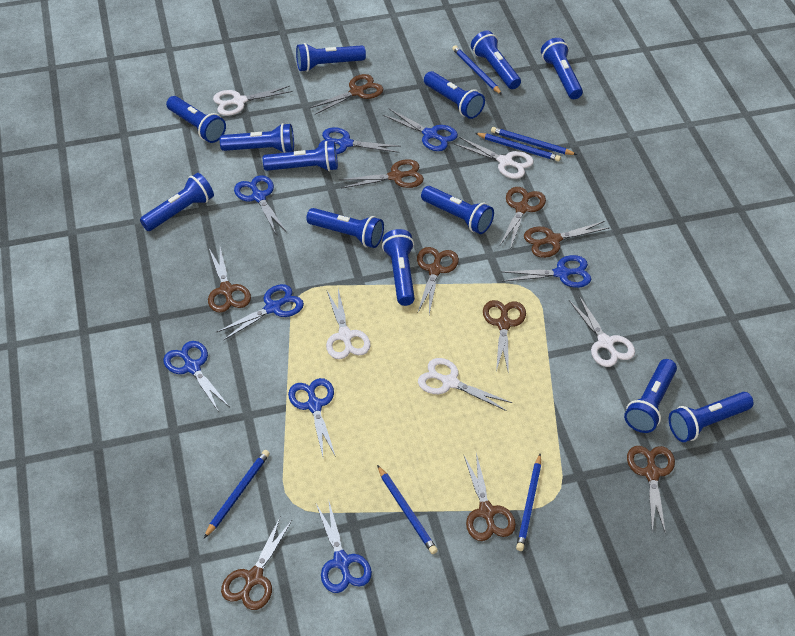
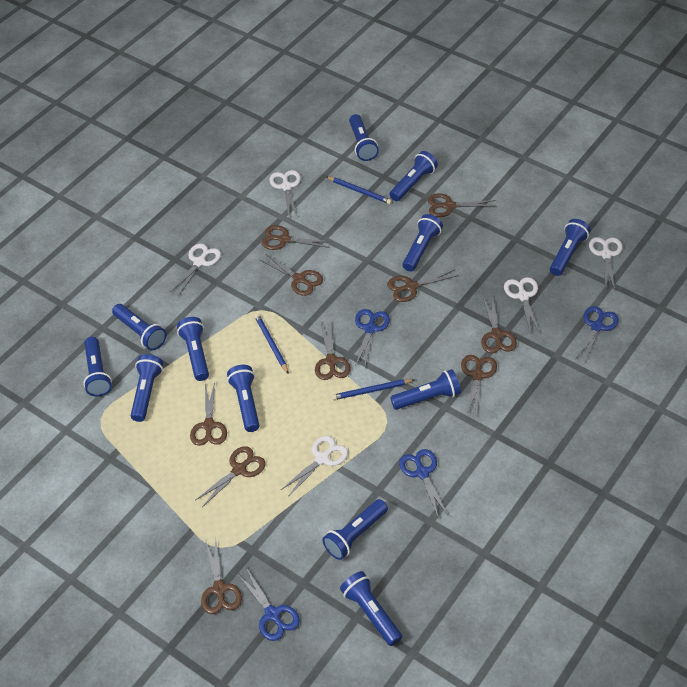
blue flashlight: 13 -> 12
blue pencil: 6 -> 3
blue scissors: 8 -> 4

